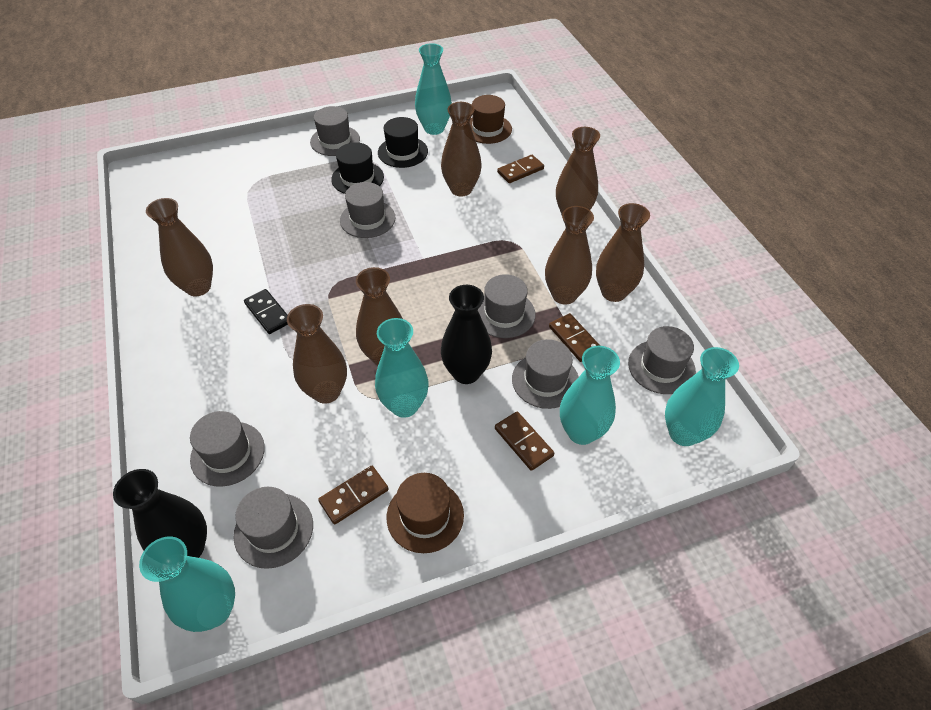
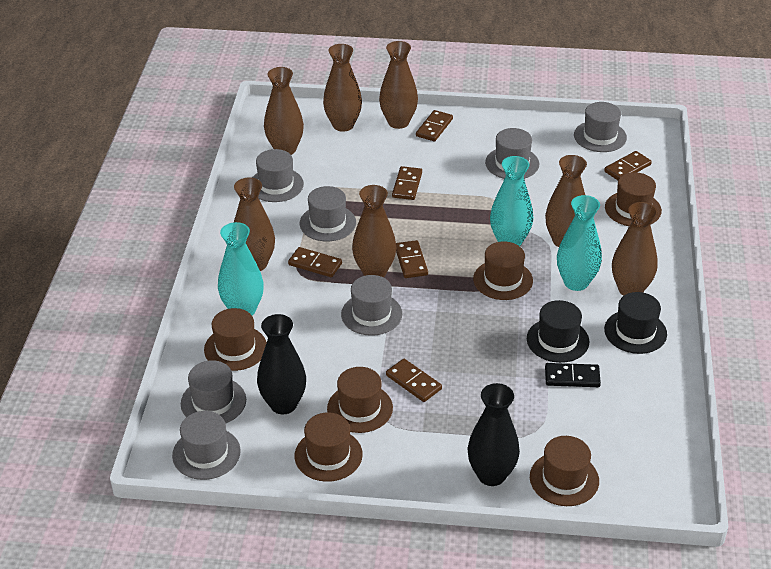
brown domino: 4 -> 6
brown hat: 2 -> 6
turquoise vase: 5 -> 3

